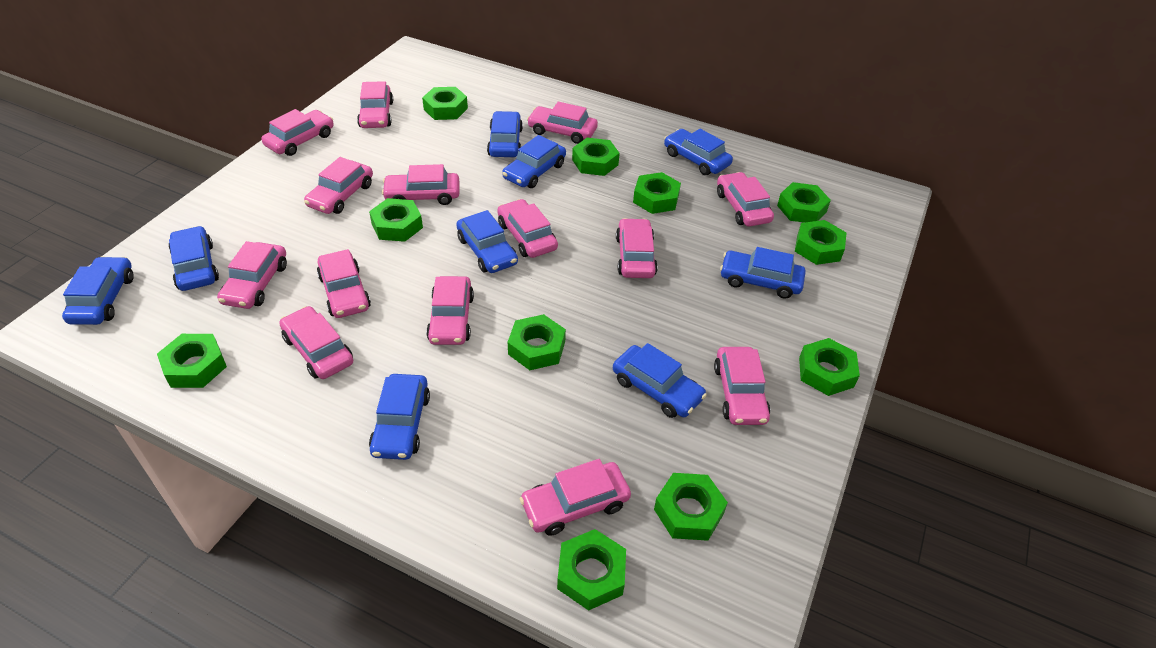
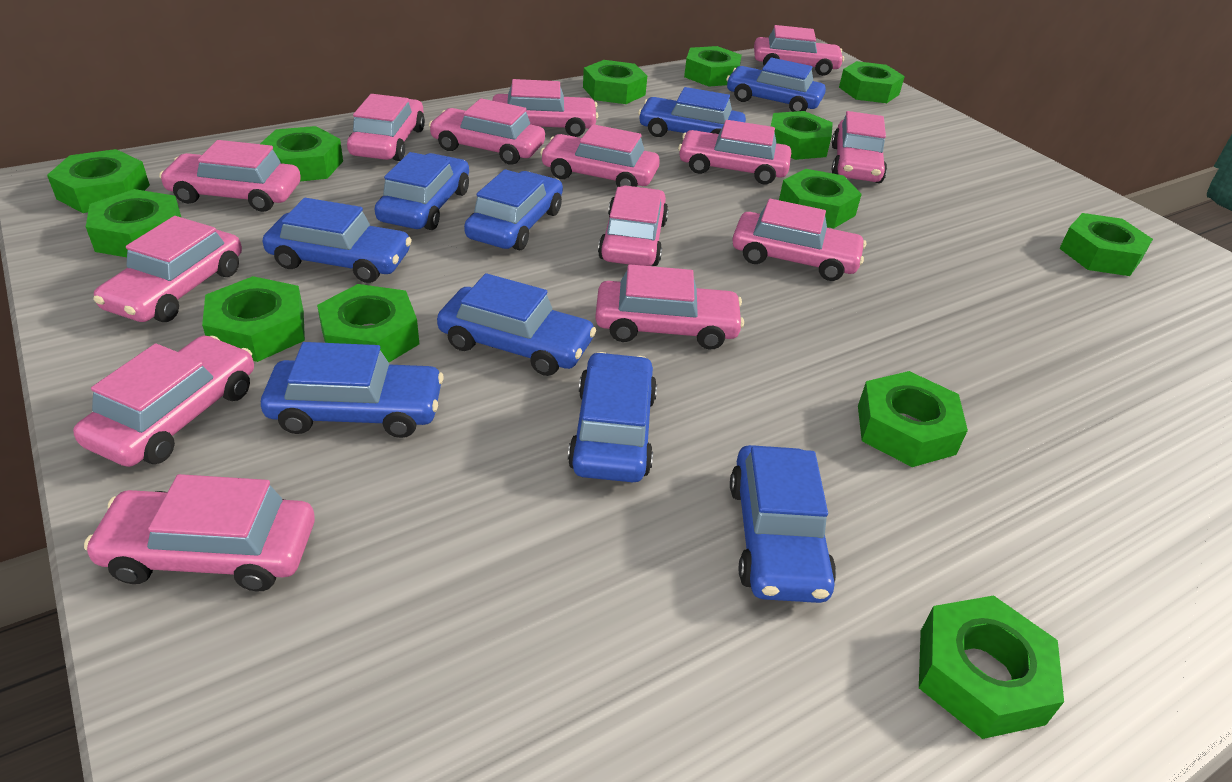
green nut: 11 -> 13

